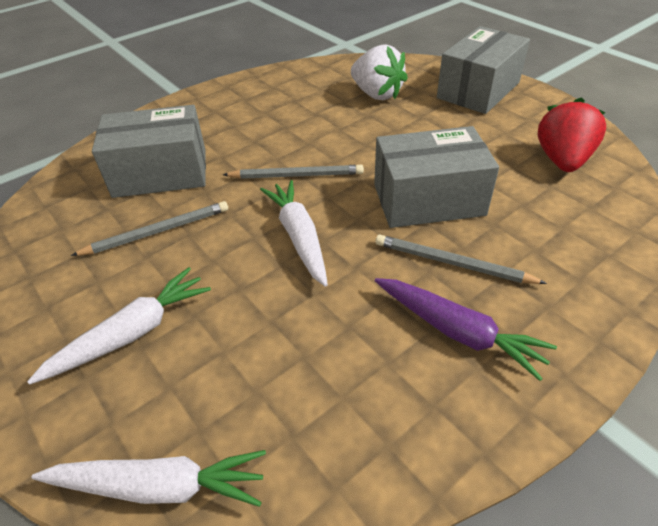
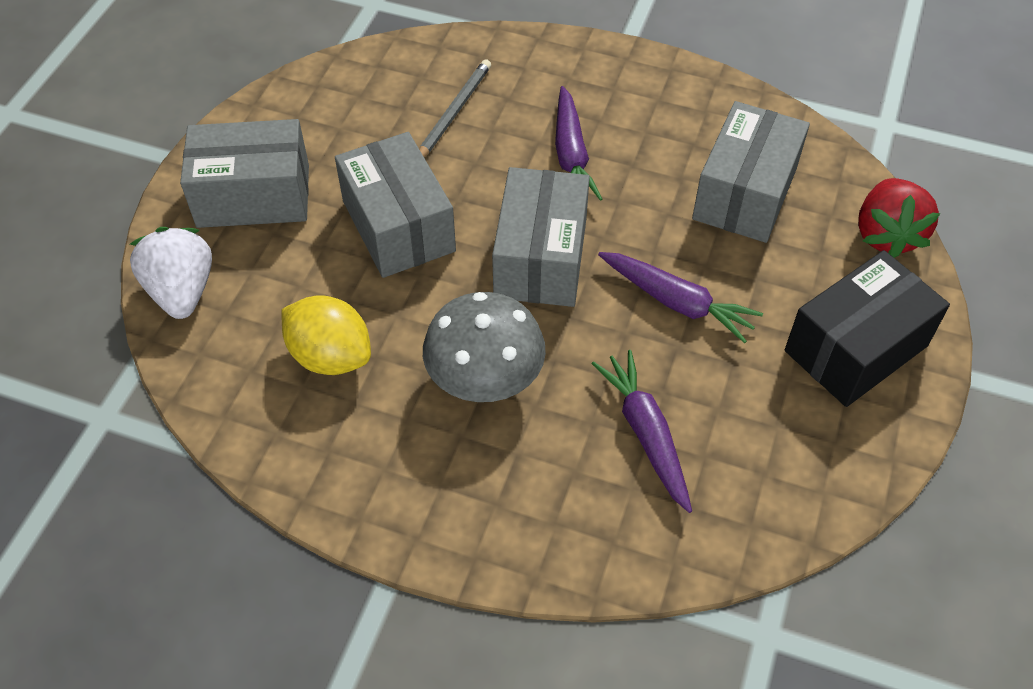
black box: 0 -> 1
grey box: 3 -> 4
grey mushroom: 0 -> 1
grey pencil: 3 -> 1
purple carrot: 1 -> 3
white carrot: 3 -> 0
yellow lemon: 0 -> 1

